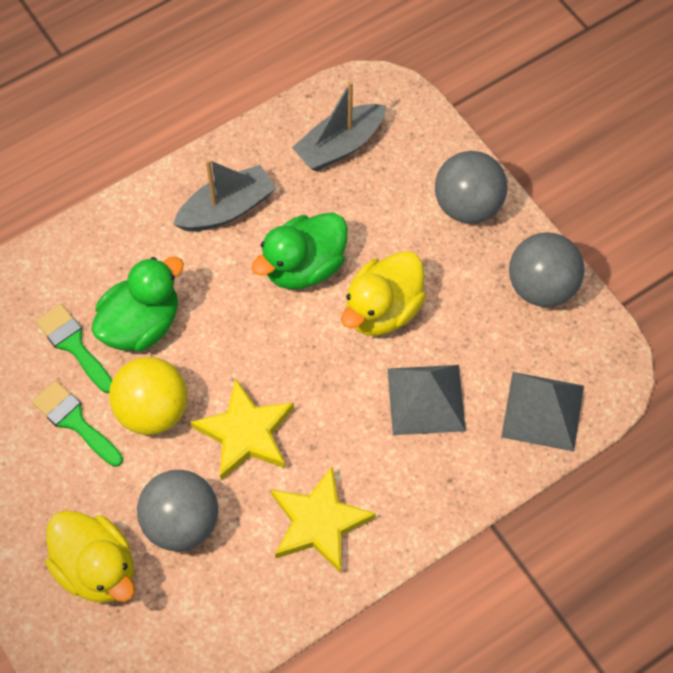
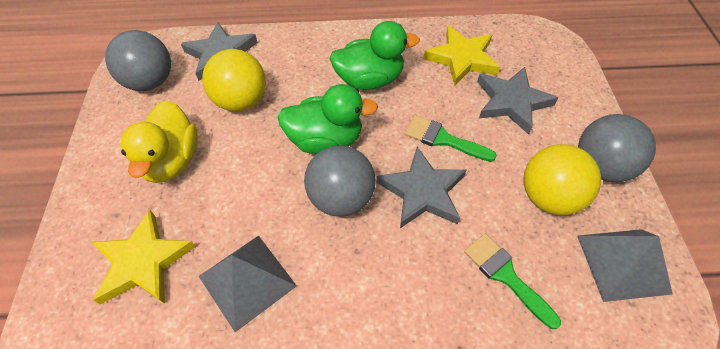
grey boat: 2 -> 0
grey star: 0 -> 3
yellow ball: 1 -> 2
yellow duck: 2 -> 1

